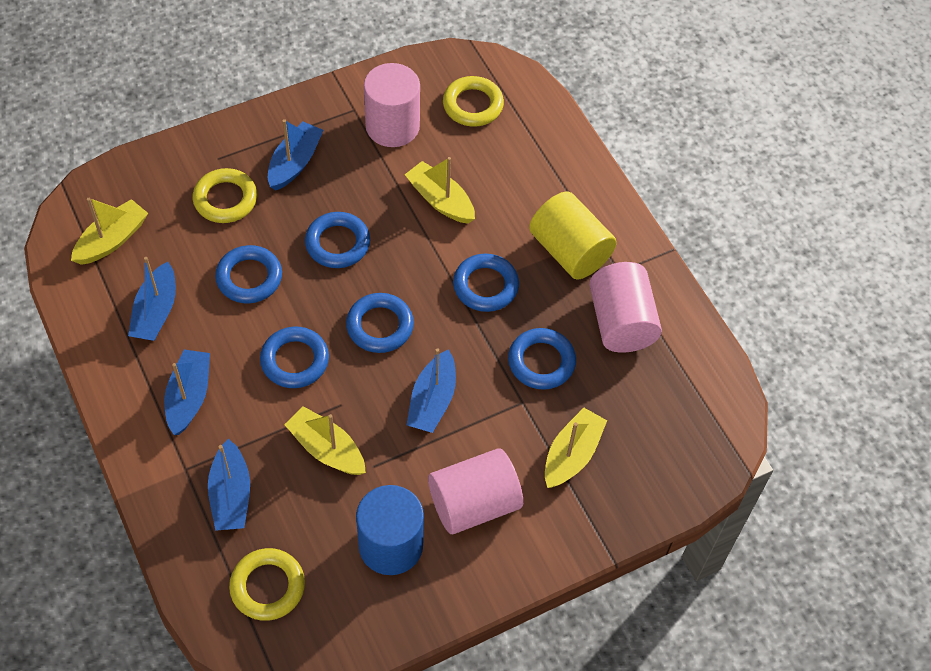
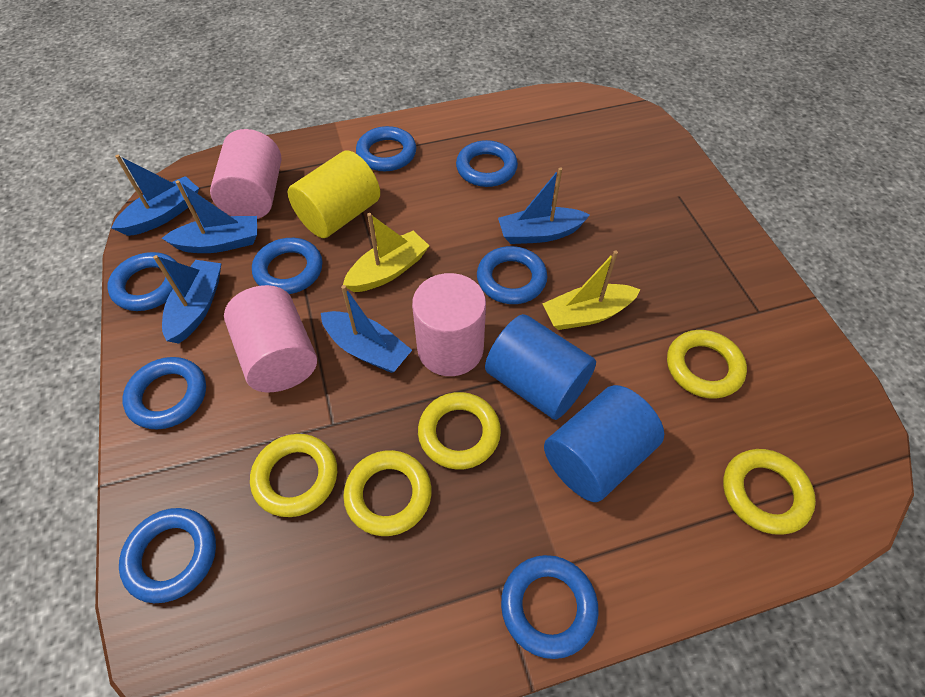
blue cylinder: 1 -> 2
blue ring: 6 -> 8
yellow boat: 4 -> 2
yellow ring: 3 -> 5

